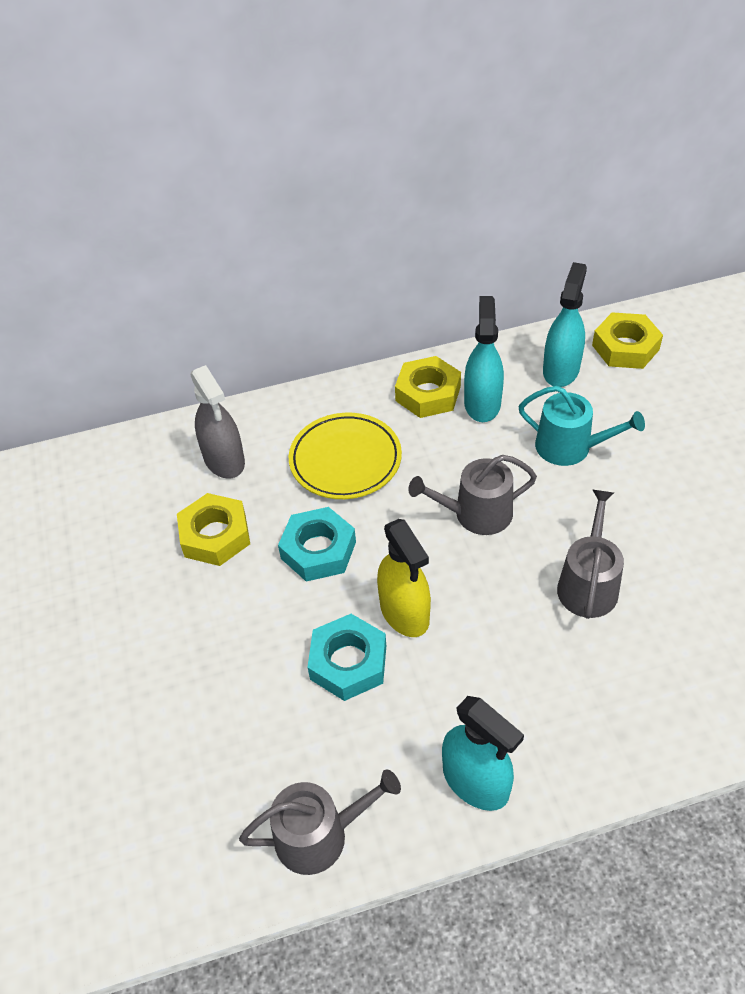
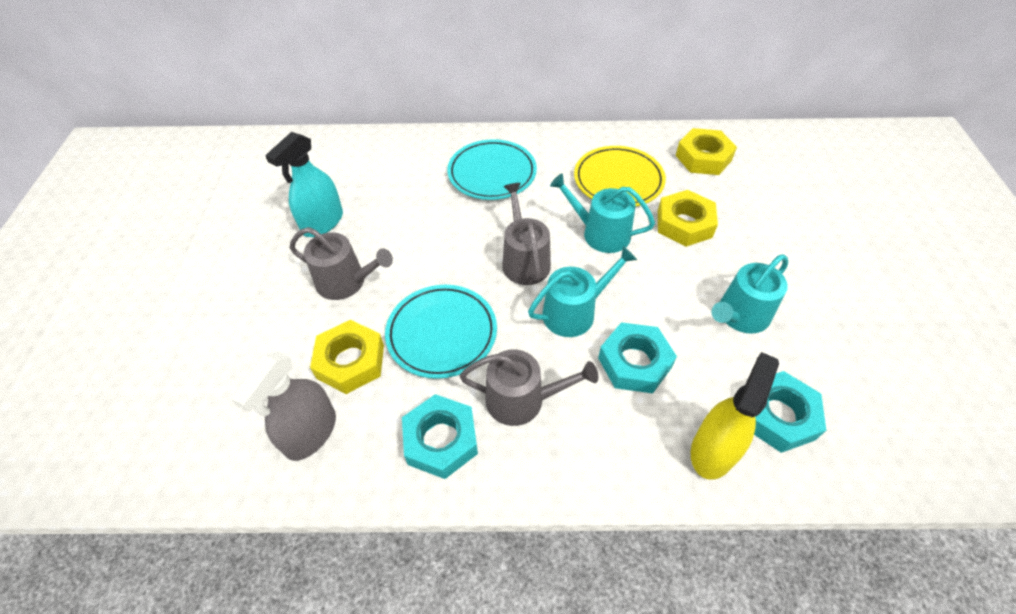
turquoise nut: 2 -> 3
turquoise plate: 0 -> 2
turquoise spray bottle: 3 -> 1
turquoise watering can: 1 -> 3

